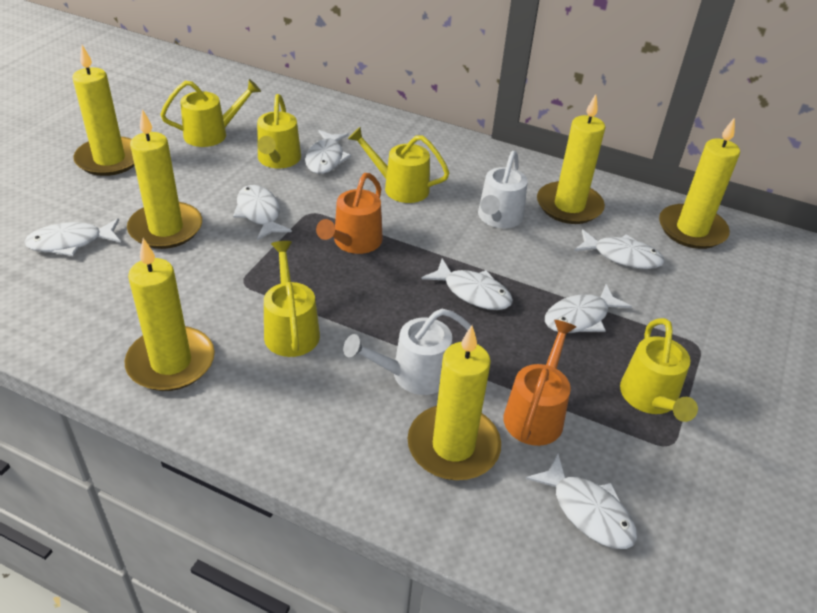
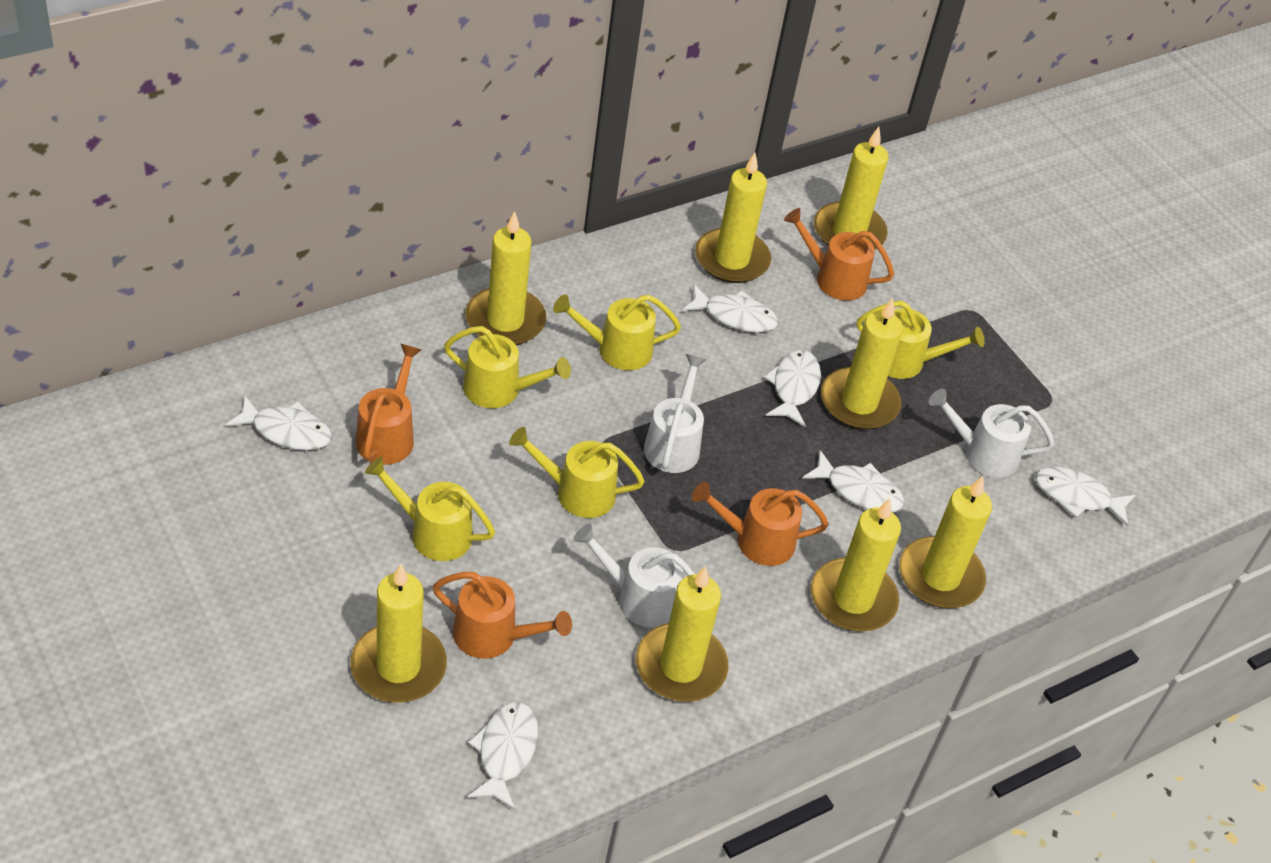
orange watering can: 2 -> 4
white fish: 7 -> 6
white watering can: 2 -> 3
yellow candle: 6 -> 8

